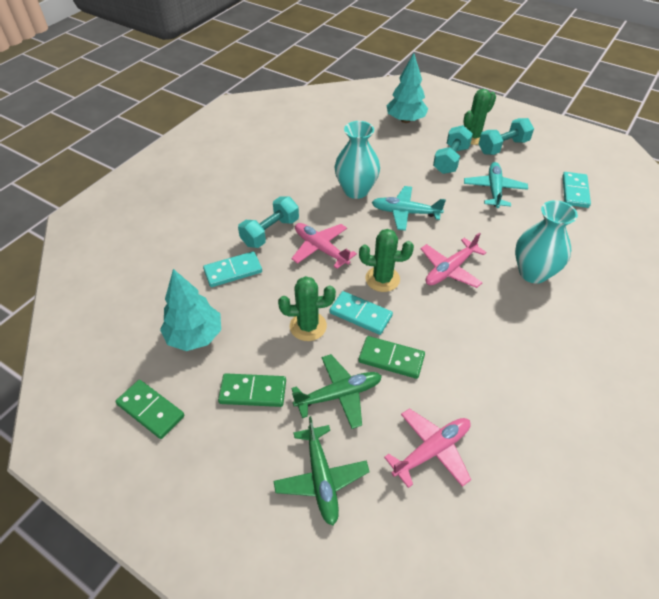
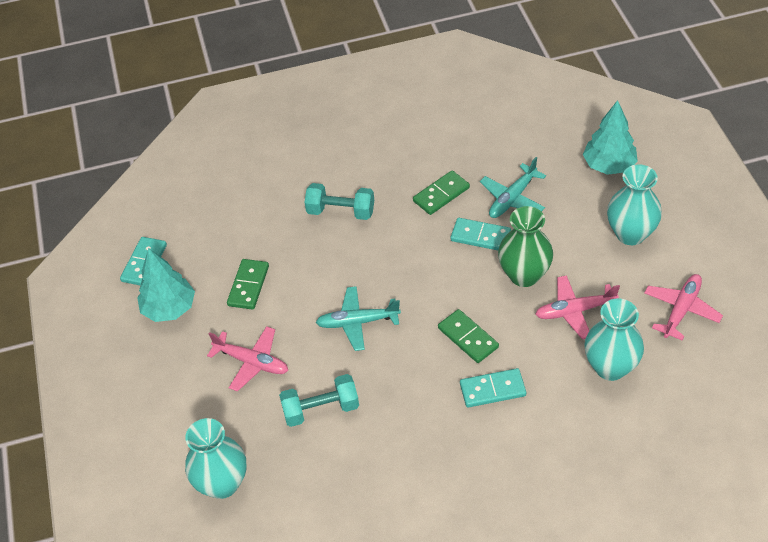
green cactus: 3 -> 0
green plane: 2 -> 0
green vase: 0 -> 1
turquoise dumbbell: 3 -> 2
turquoise vase: 2 -> 3

